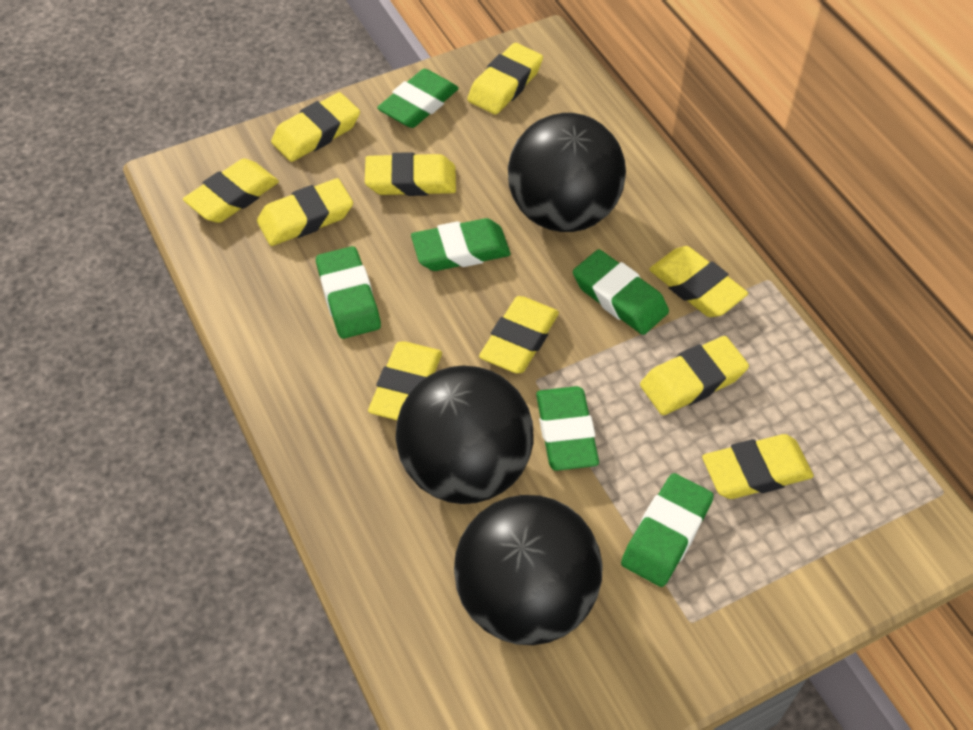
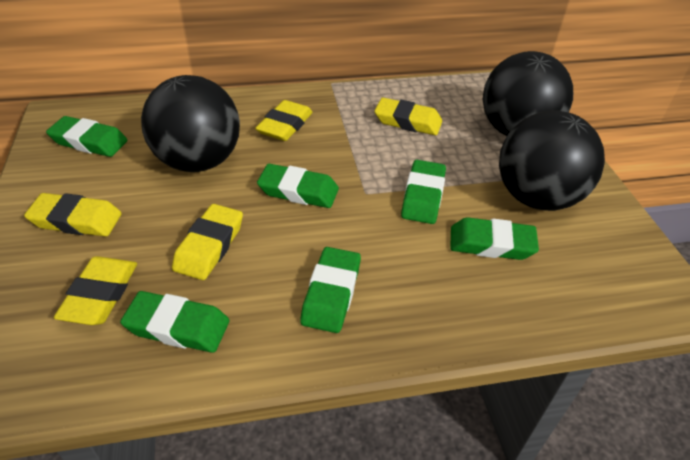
yellow eraser: 10 -> 5

